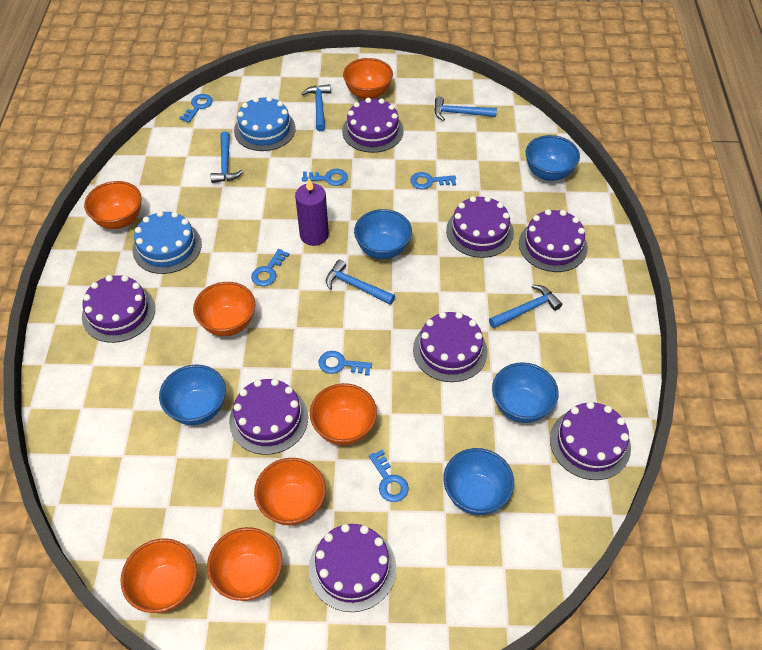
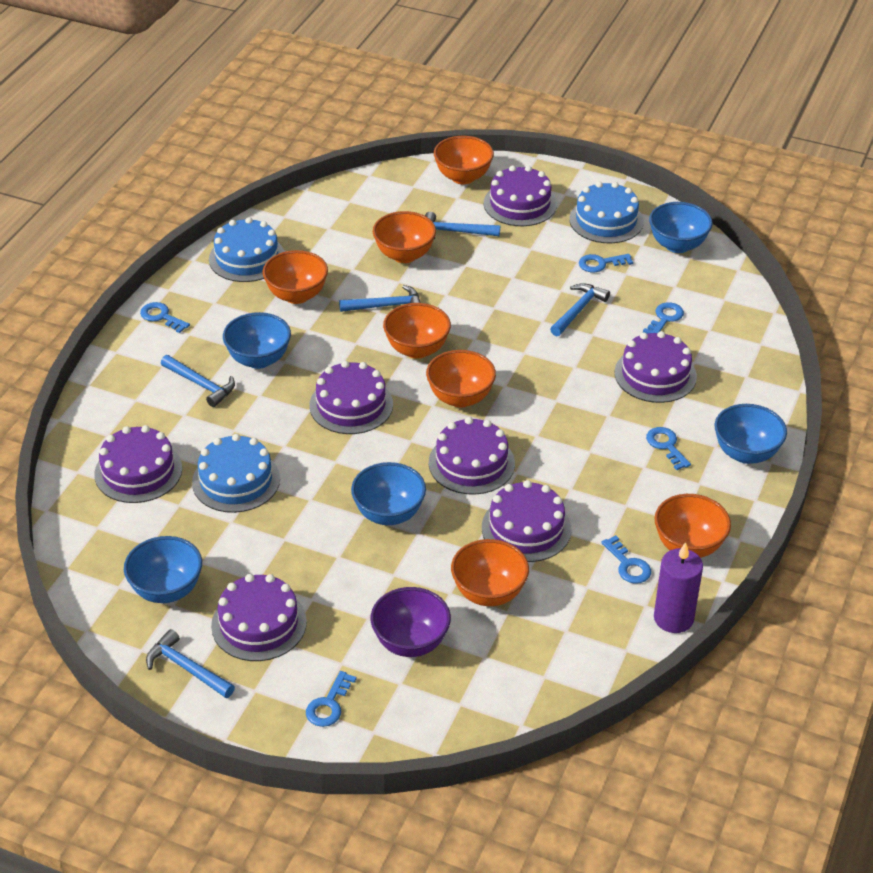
blue cake: 2 -> 3
purple bowl: 0 -> 1
purple cake: 8 -> 7

